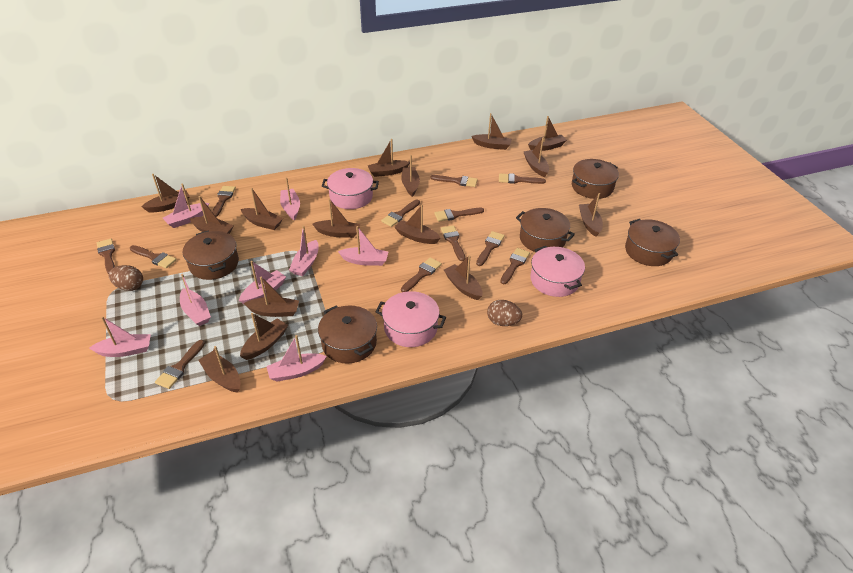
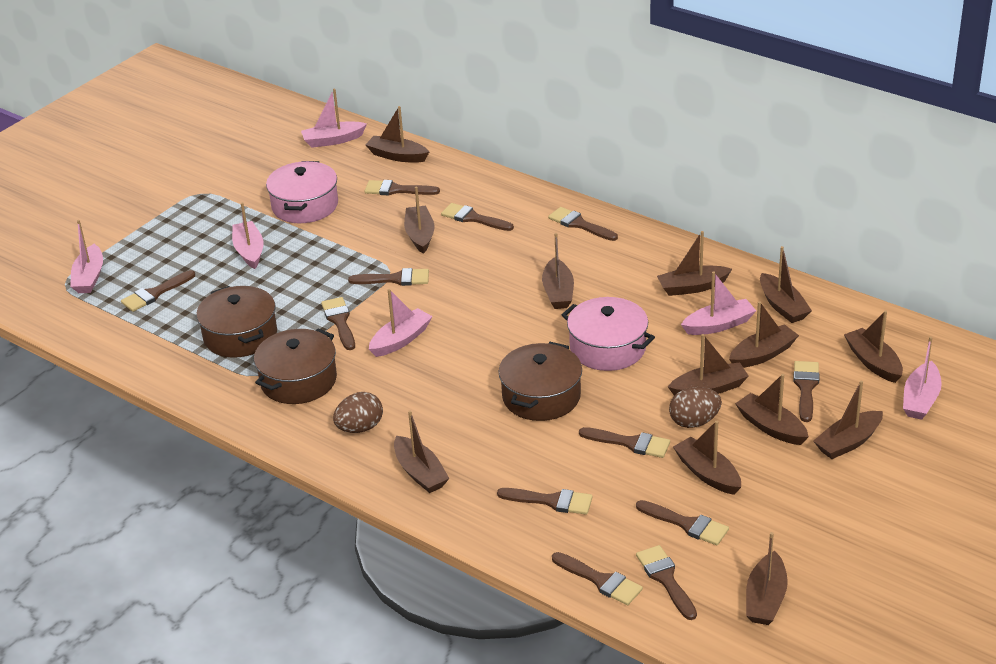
brown boat: 15 -> 13
brown pot: 5 -> 3
pink boat: 8 -> 6
pink pot: 3 -> 2

